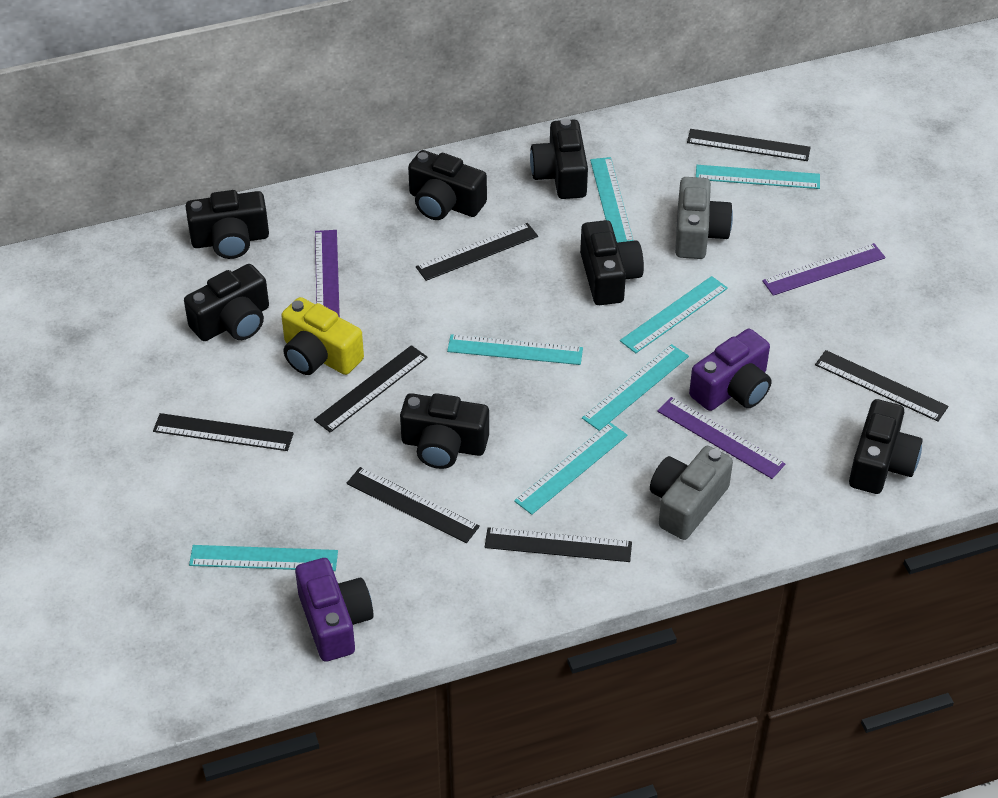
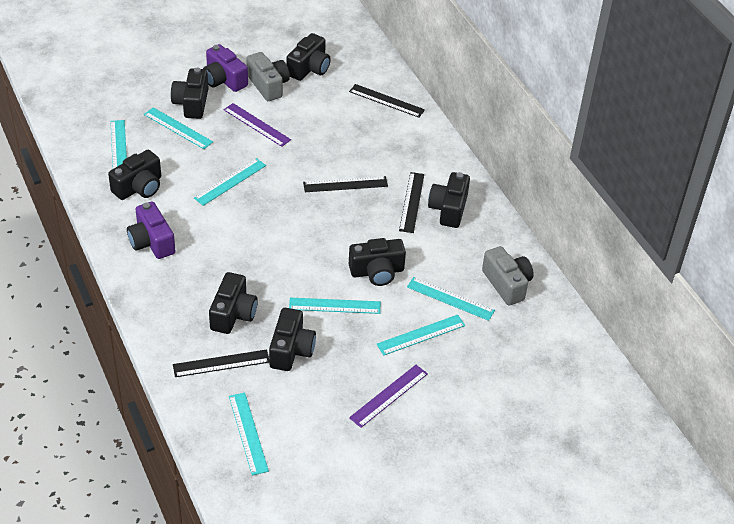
black ruler: 7 -> 4
purple ruler: 3 -> 2
yellow camera: 1 -> 0

